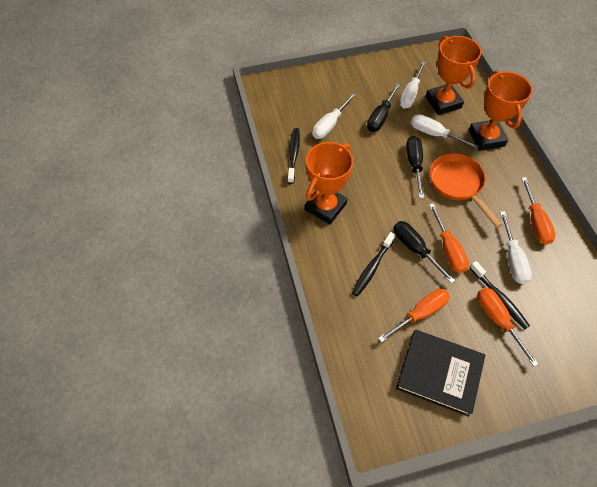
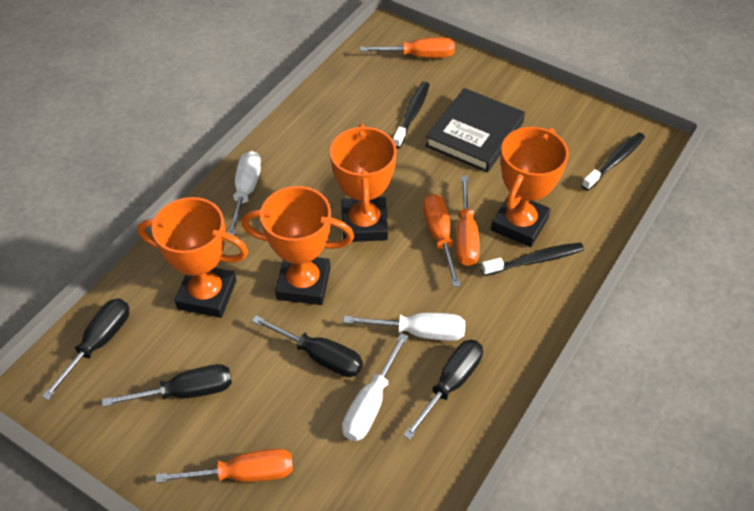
black screwdriver: 3 -> 4
orange pan: 1 -> 0
orange trophy: 3 -> 4
white screwdriver: 4 -> 3

